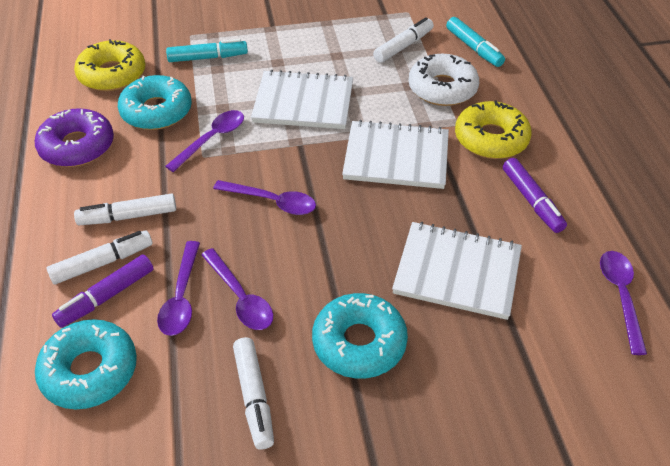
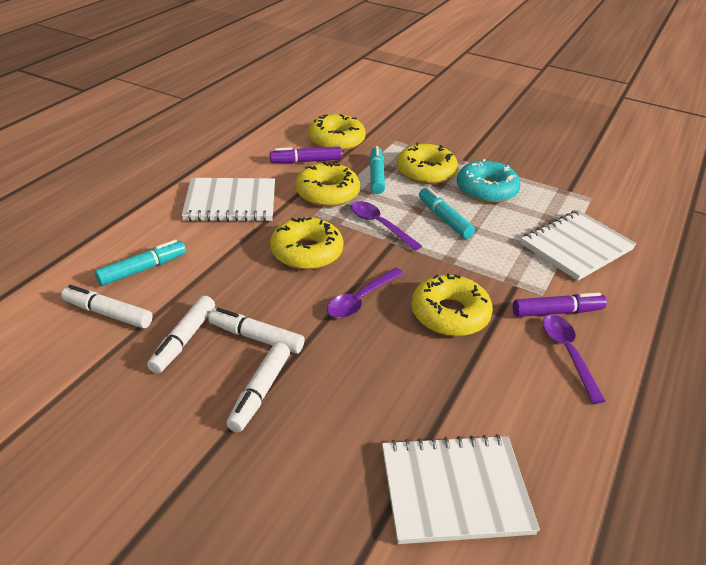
purple donut: 1 -> 0
purple spoon: 5 -> 3
turquoise donut: 3 -> 1
turquoise marker: 2 -> 3
white donut: 1 -> 0
yellow donut: 2 -> 5

